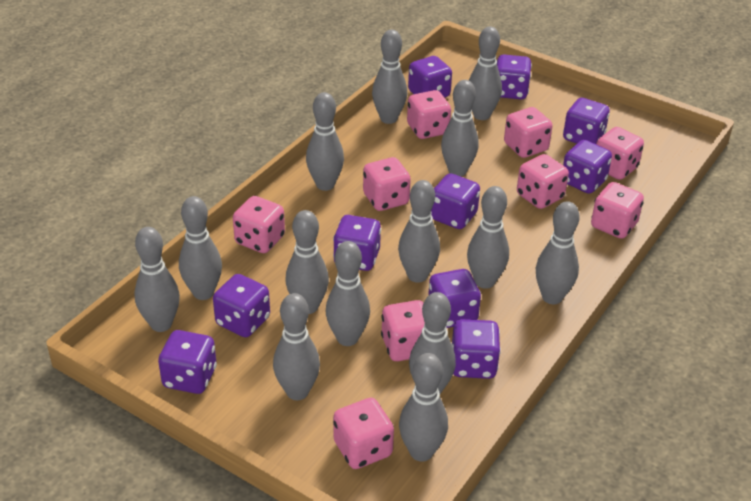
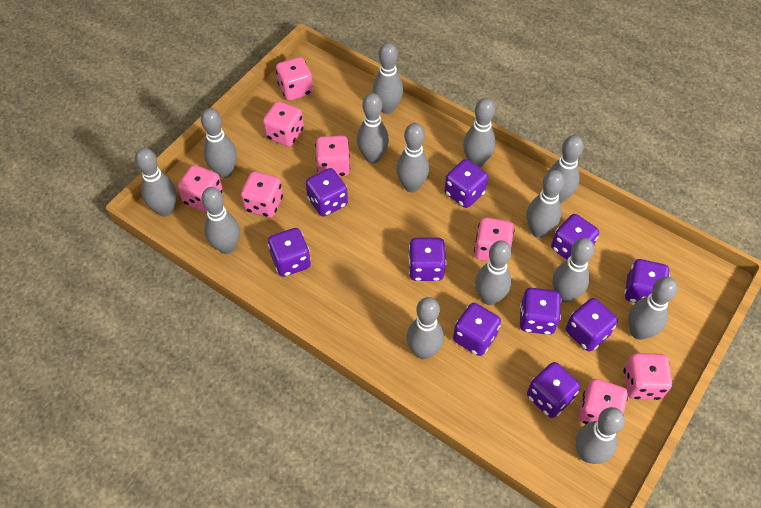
pink dice: 9 -> 8

